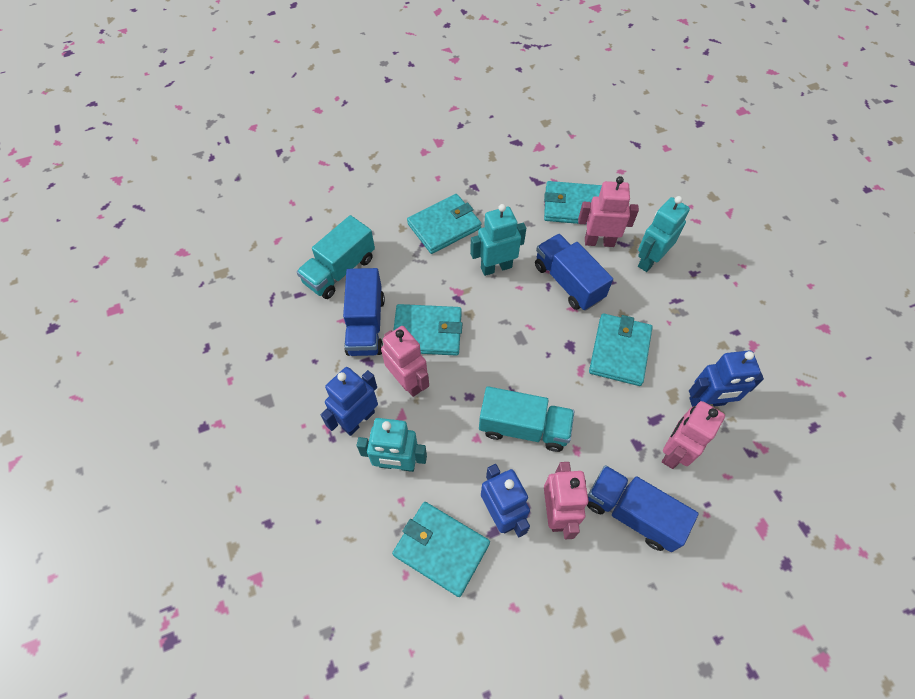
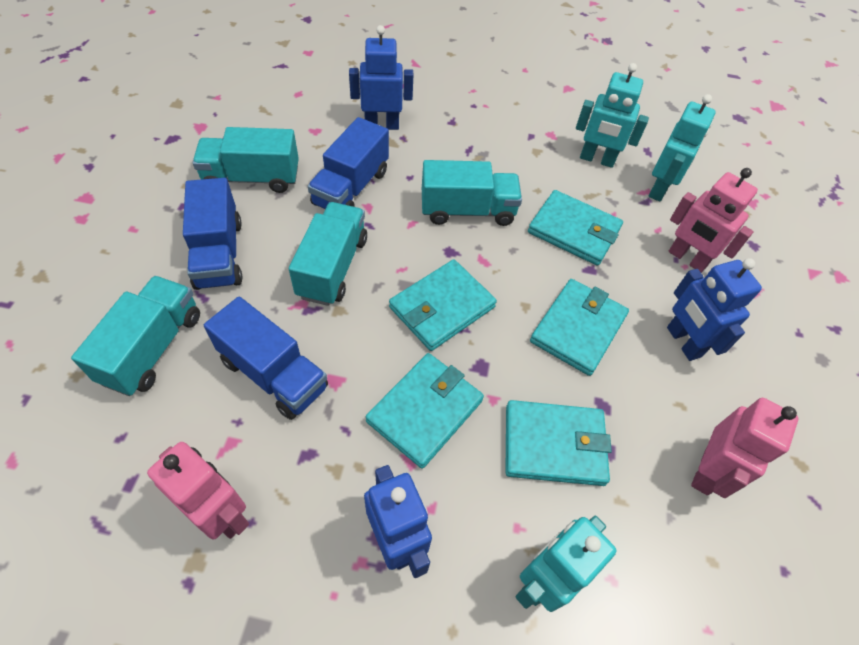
pink robot: 4 -> 3
turquoise truck: 2 -> 4

